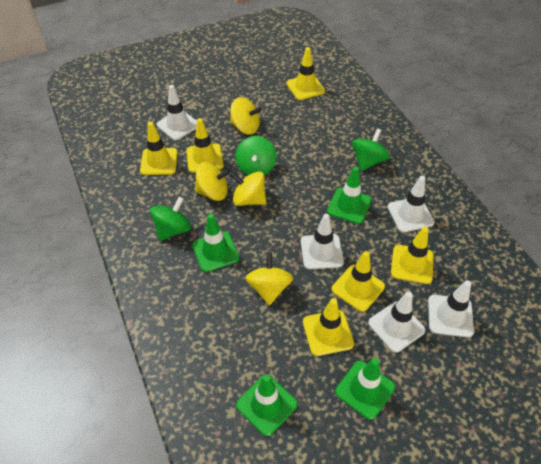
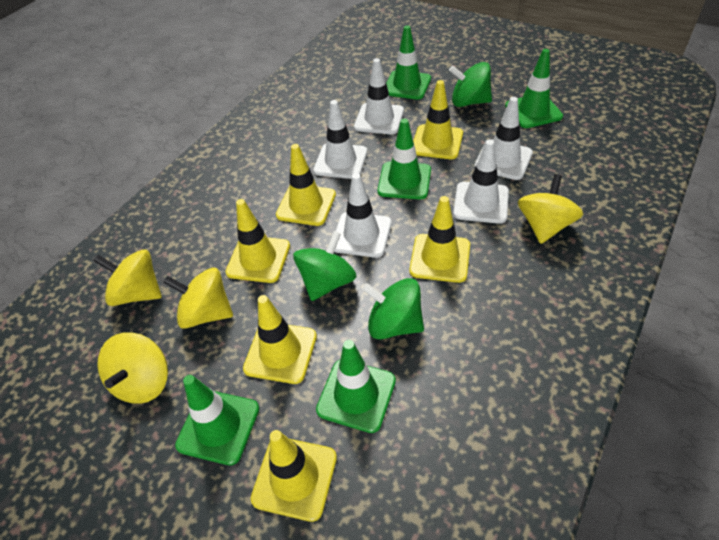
green traffic cone: 4 -> 5

